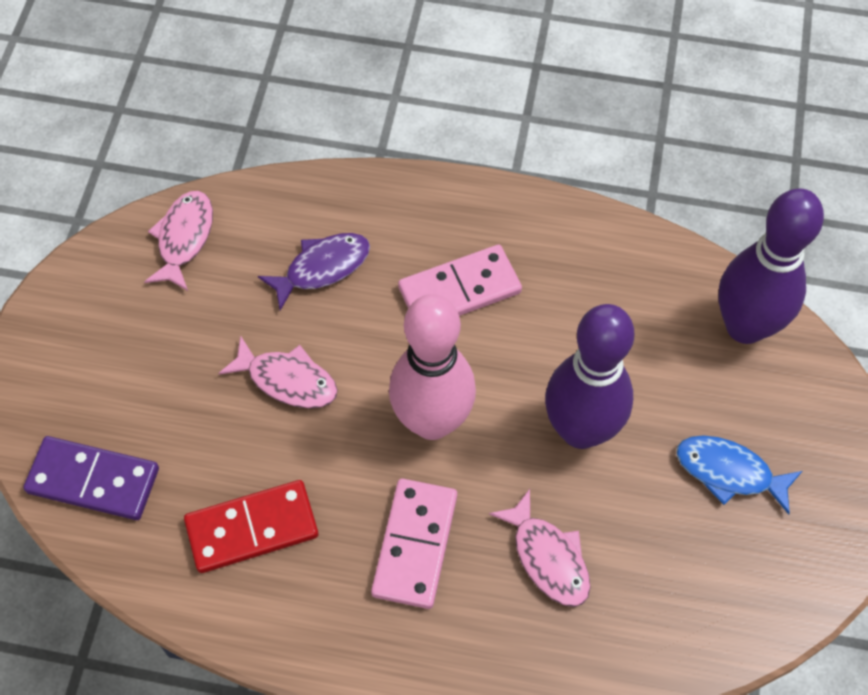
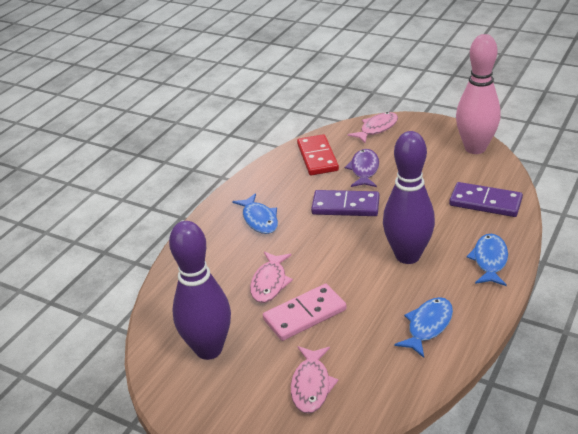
blue fish: 1 -> 3
pink domino: 2 -> 1
purple domino: 1 -> 2

